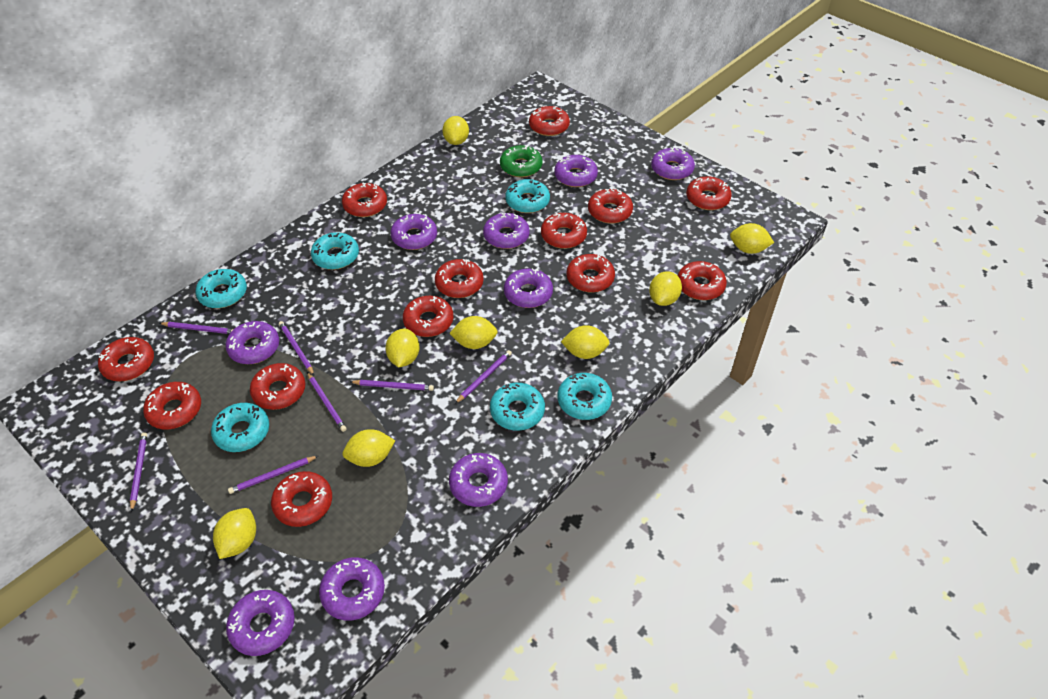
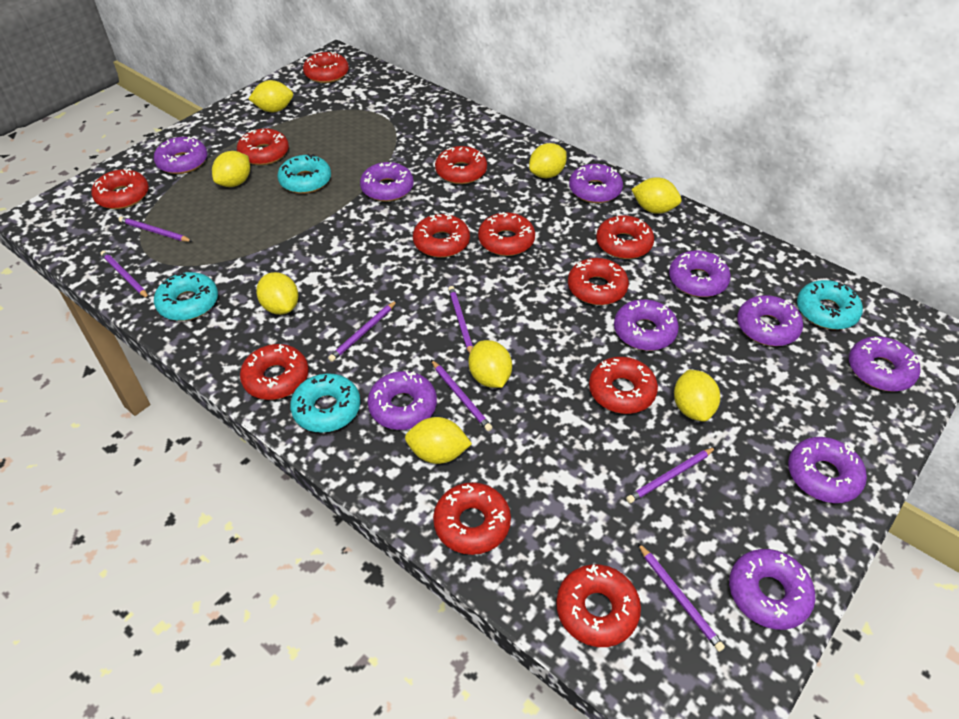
green donut: 1 -> 0
purple donut: 9 -> 10
red donut: 13 -> 12
turquoise donut: 6 -> 4

